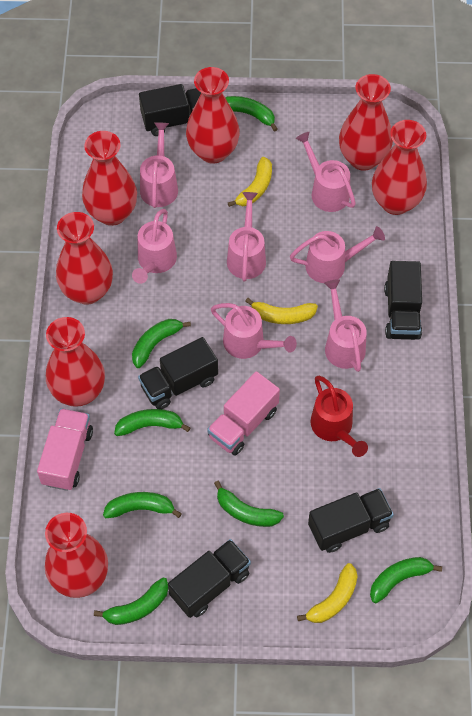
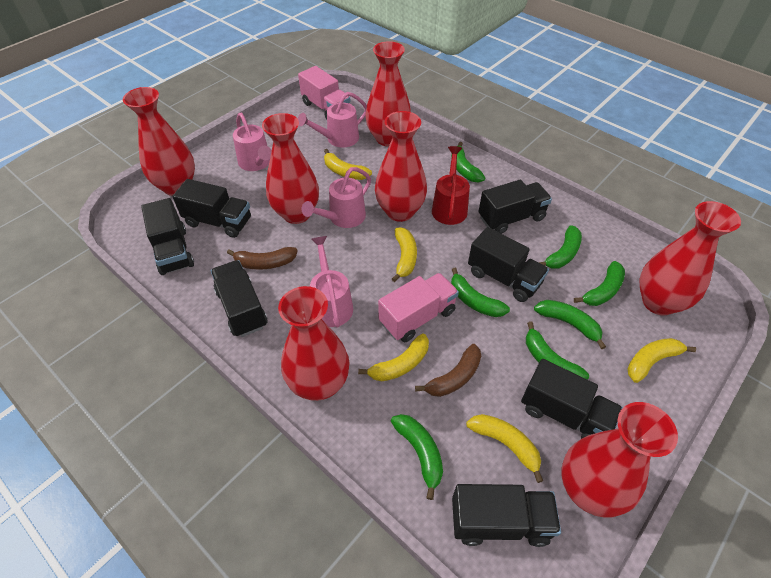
black truck: 5 -> 7
brown banana: 0 -> 2
pink watering can: 7 -> 4
yellow banana: 3 -> 5

